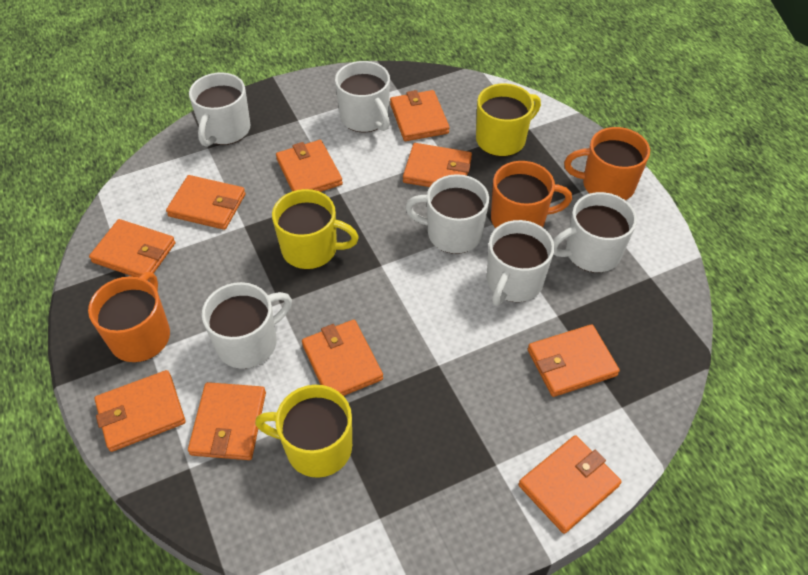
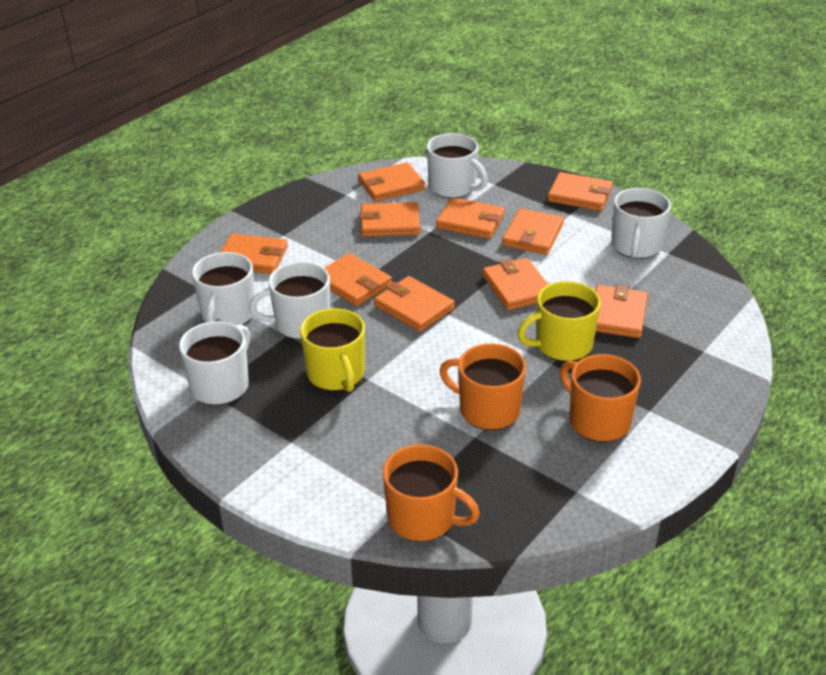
white mug: 6 -> 5
yellow mug: 3 -> 2

